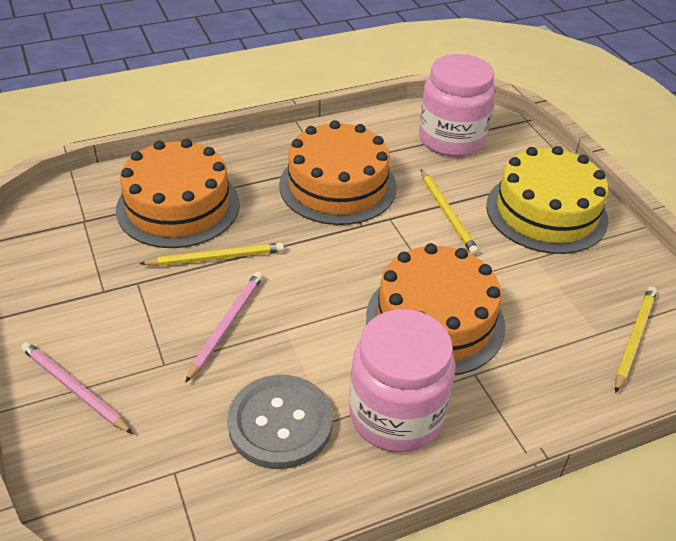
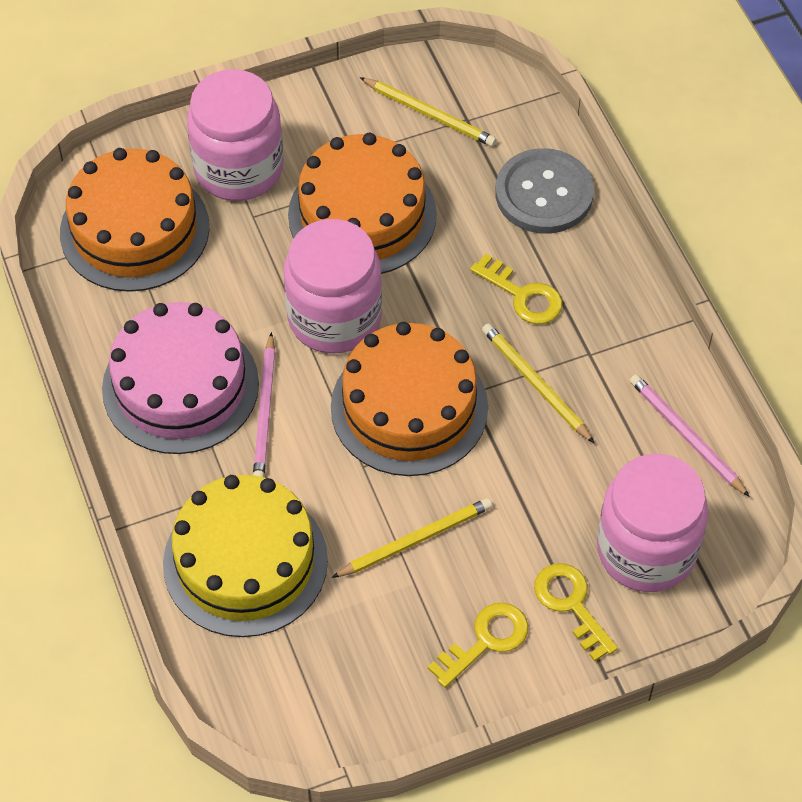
pink cake: 0 -> 1
pink jar: 2 -> 3
yellow key: 0 -> 3

